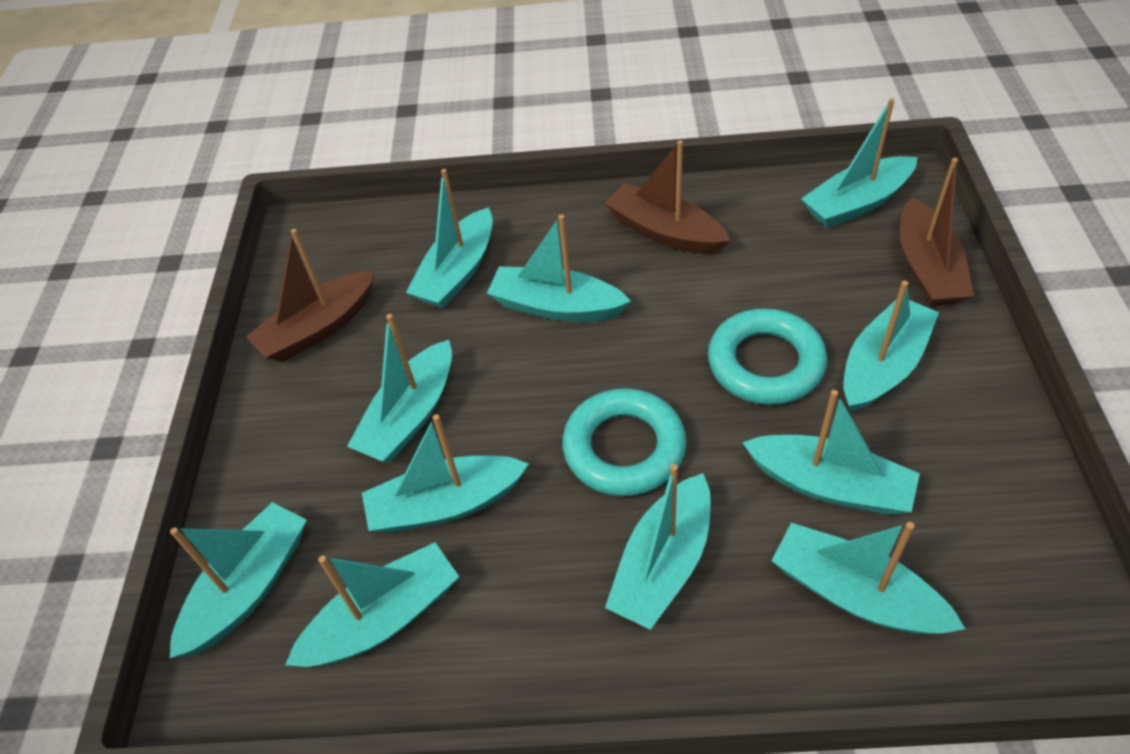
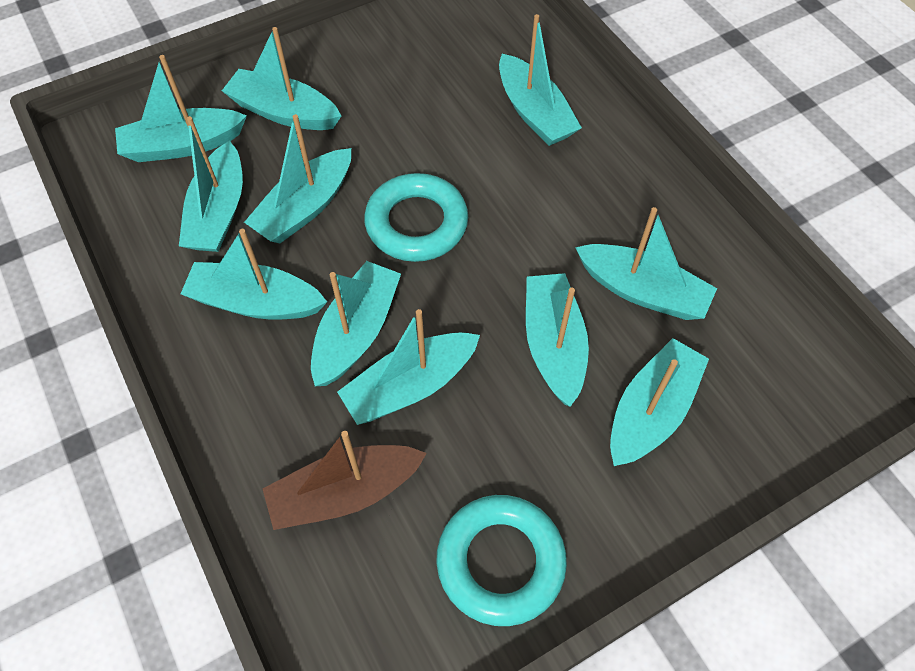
brown boat: 3 -> 1

